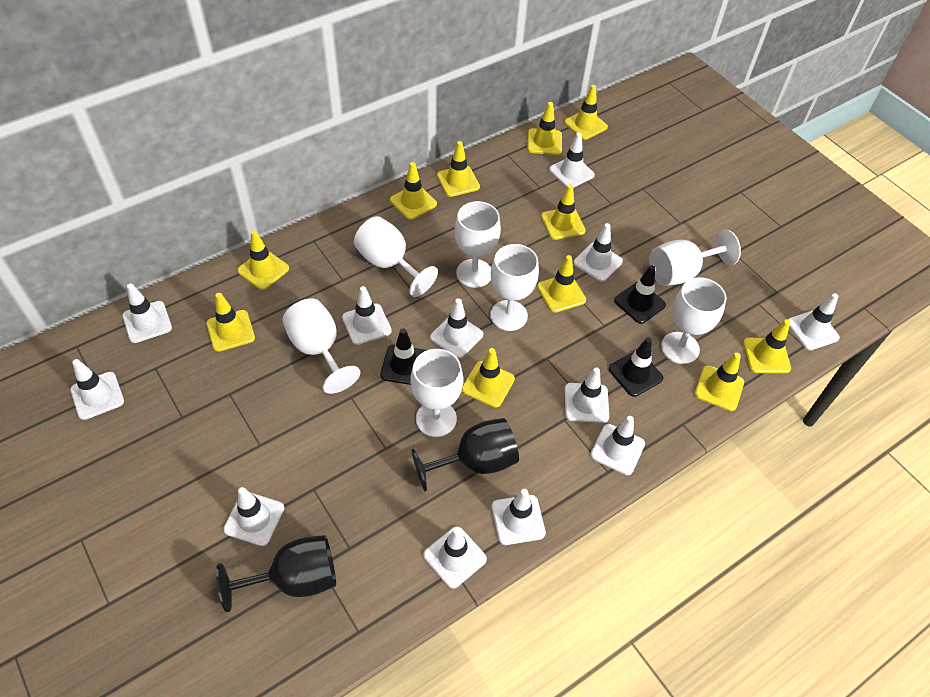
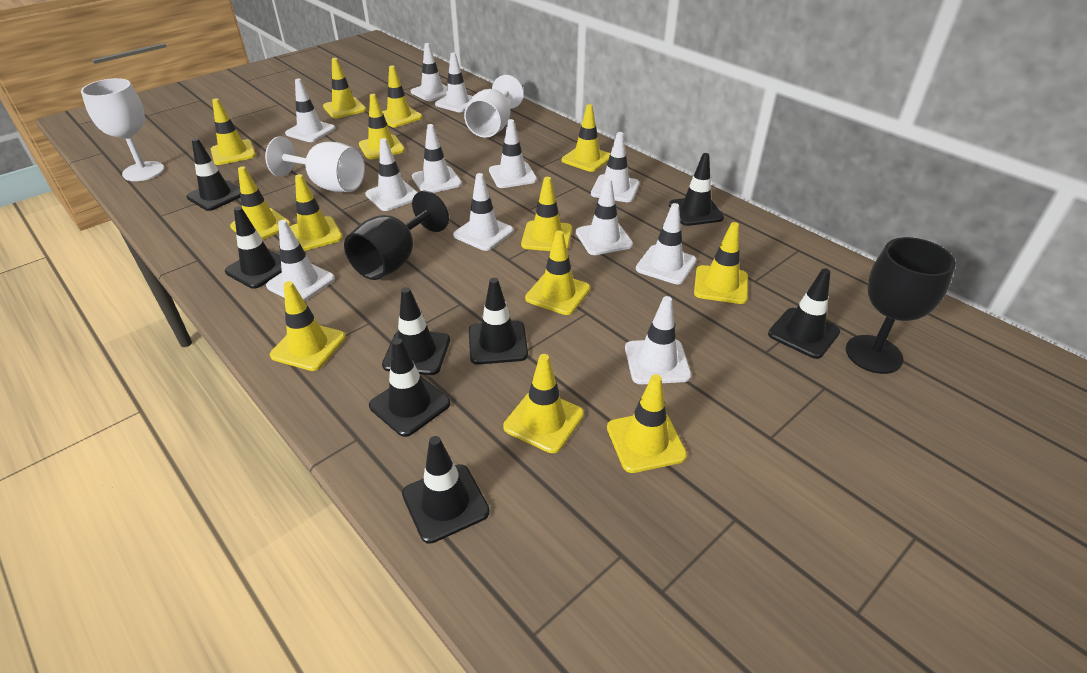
black traffic cone: 3 -> 8
white goblet: 7 -> 3
yellow traffic cone: 11 -> 13

